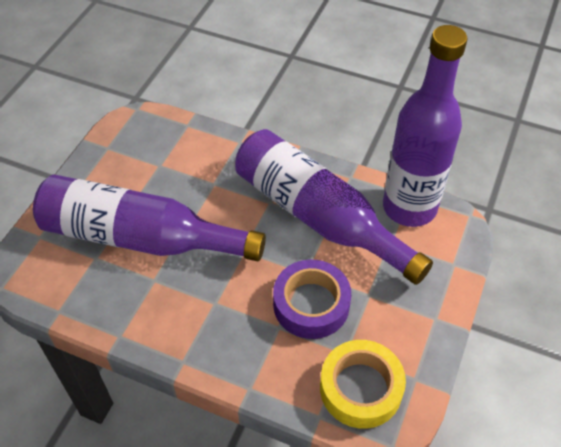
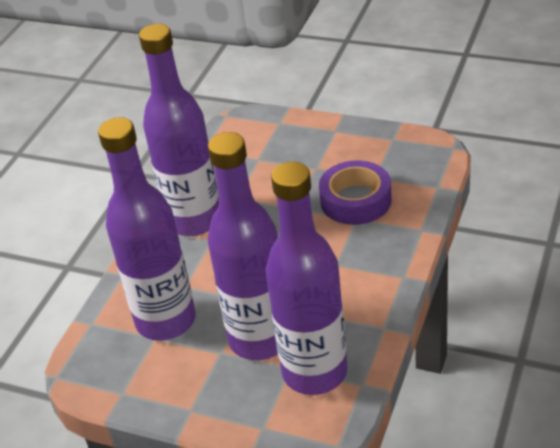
purple bottle: 3 -> 4
yellow tape: 1 -> 0

